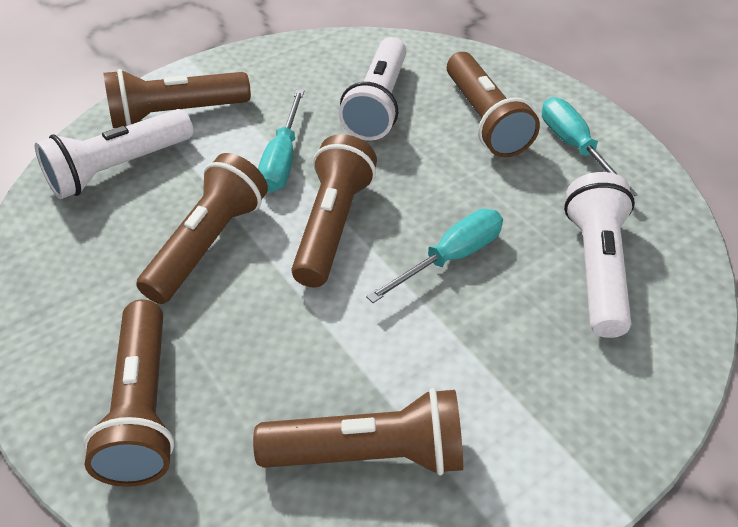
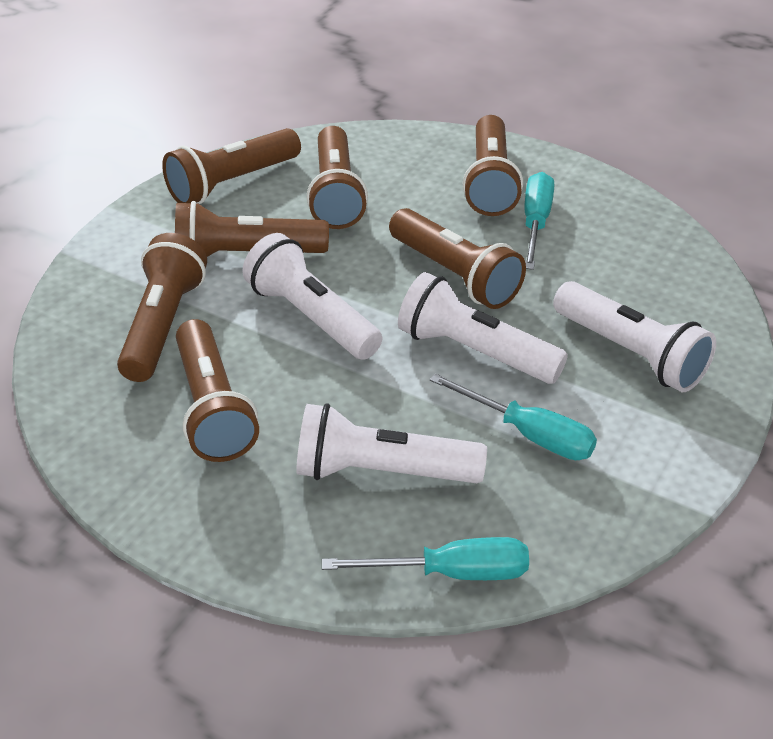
brown flashlight: 6 -> 7
white flashlight: 3 -> 4

